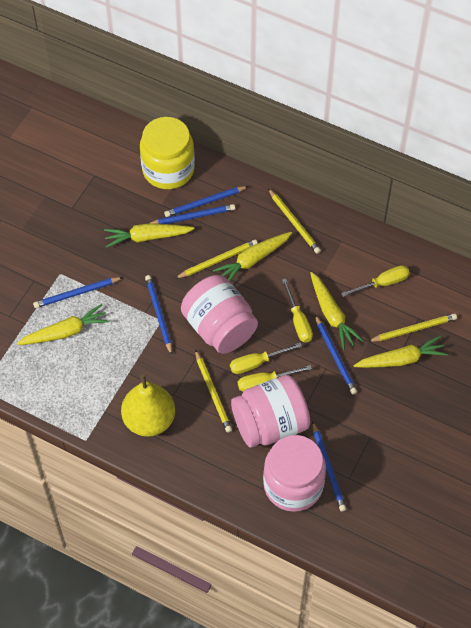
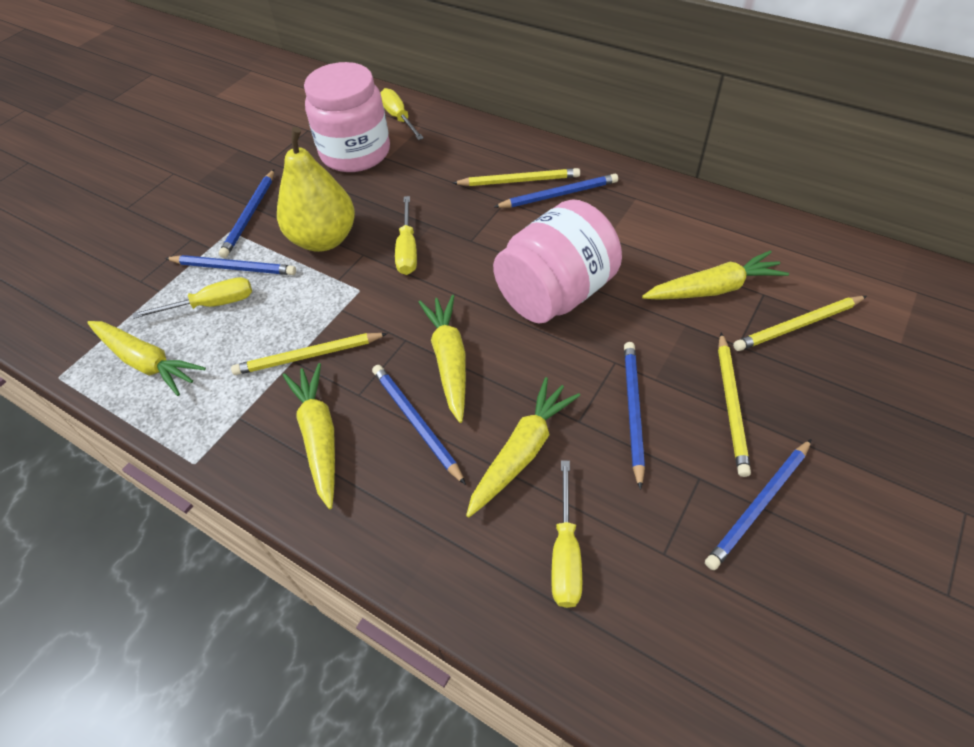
pink jar: 3 -> 2
yellow jar: 1 -> 0

